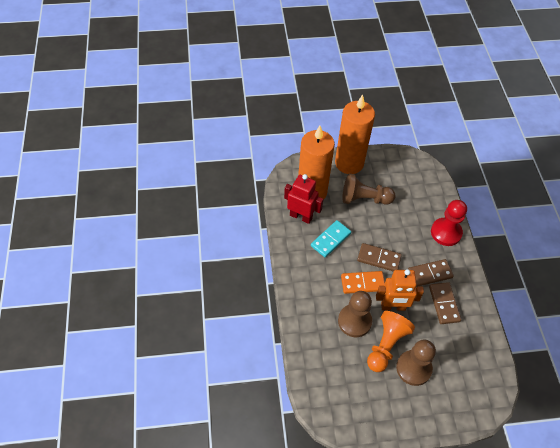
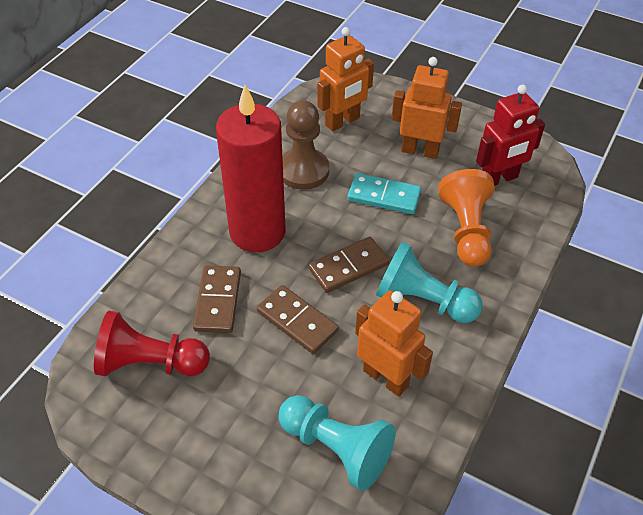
brown pawn: 3 -> 1
orange candle: 2 -> 0
orange domino: 1 -> 0
orange robot: 1 -> 3
red candle: 0 -> 1
turquoise pawn: 0 -> 2

